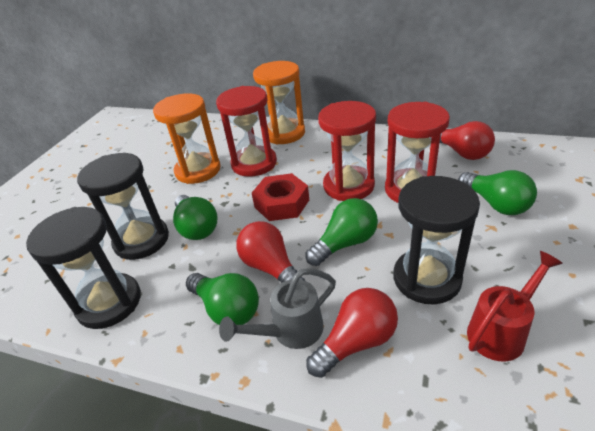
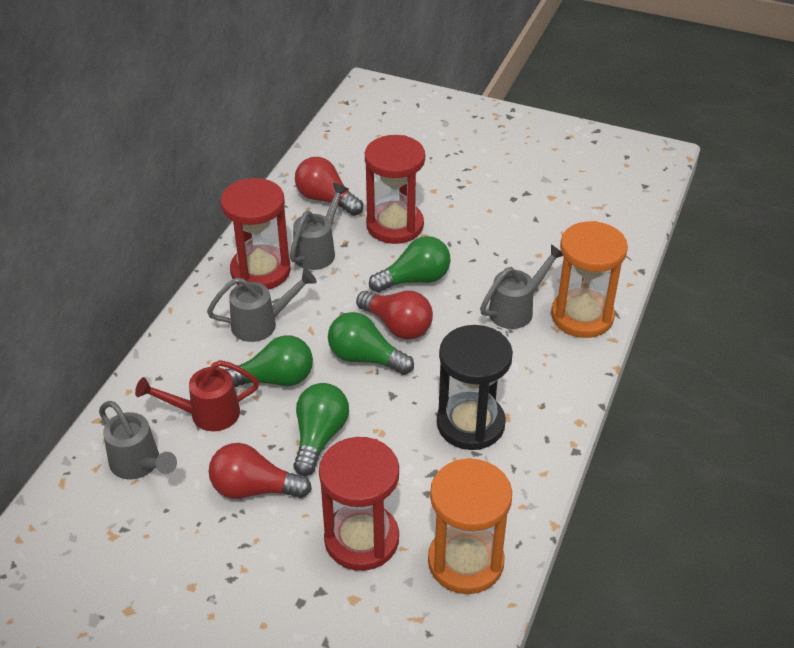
black hourglass: 3 -> 1
grey watering can: 1 -> 4
red nut: 1 -> 0

